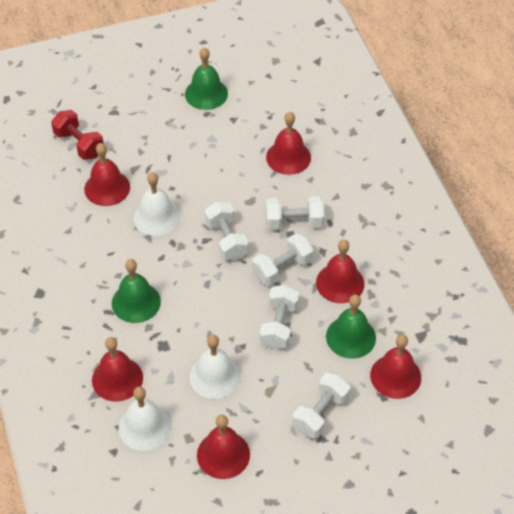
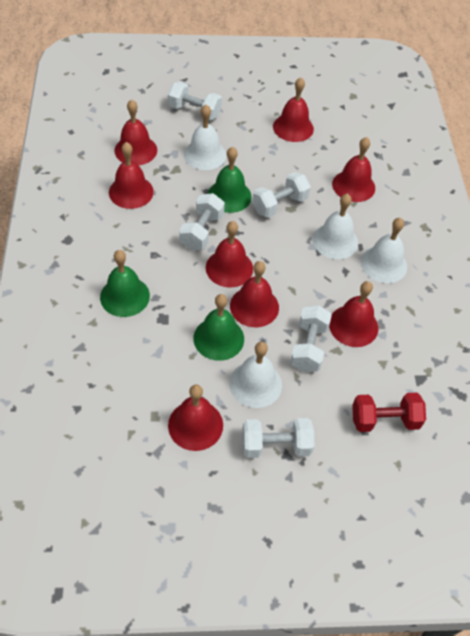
red bell: 6 -> 8
white bell: 3 -> 4

